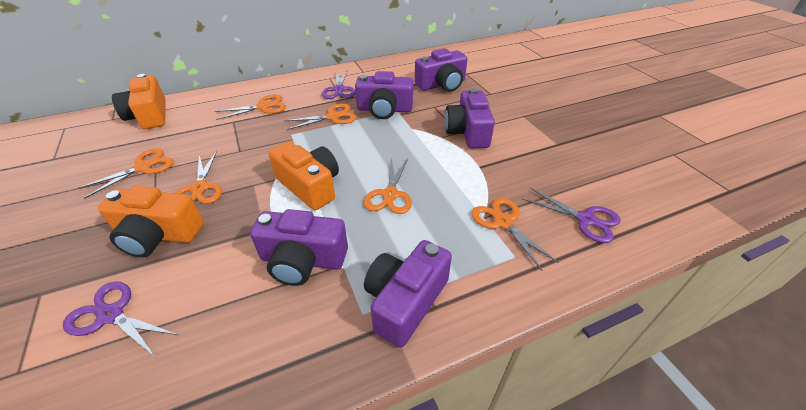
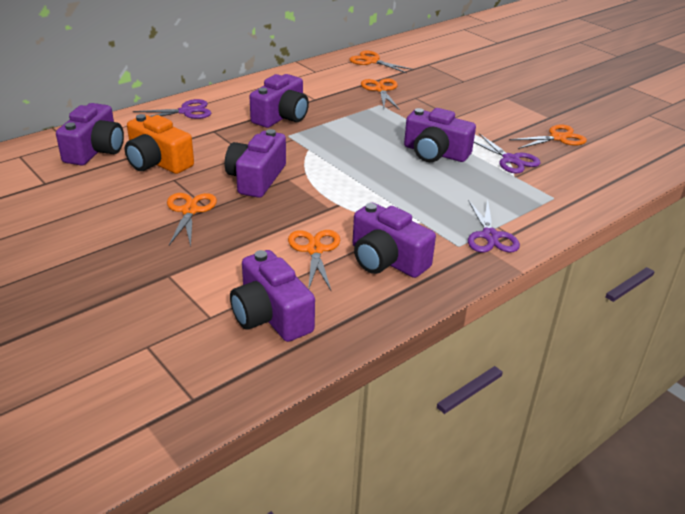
orange camera: 3 -> 1
orange scissors: 6 -> 5
purple camera: 5 -> 6

